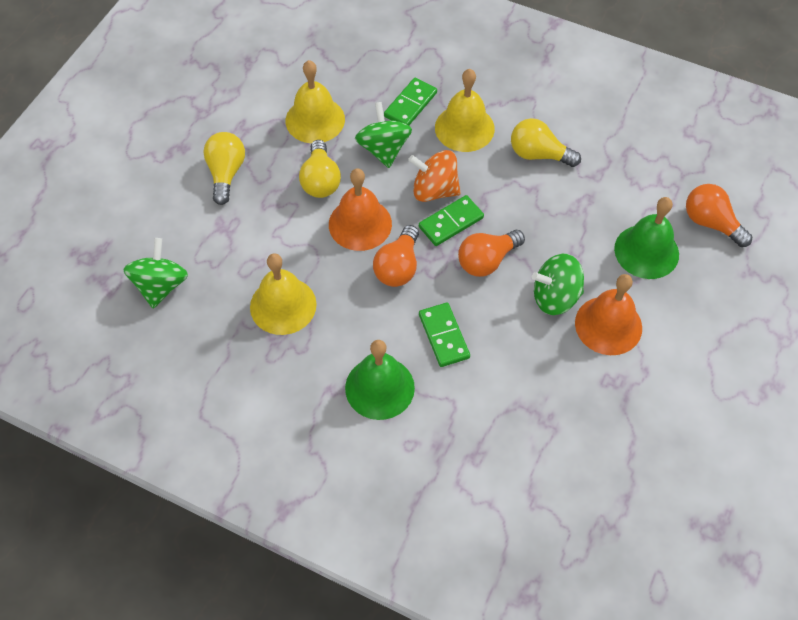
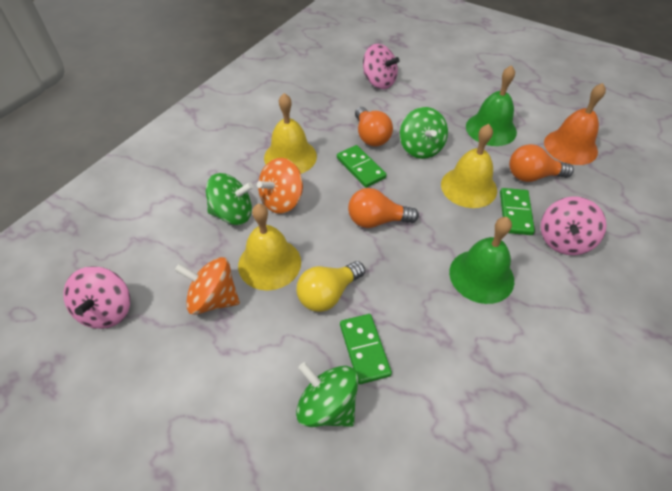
orange bell: 2 -> 1
orange spinning top: 1 -> 2
pink spinning top: 0 -> 3
yellow light bulb: 3 -> 1

